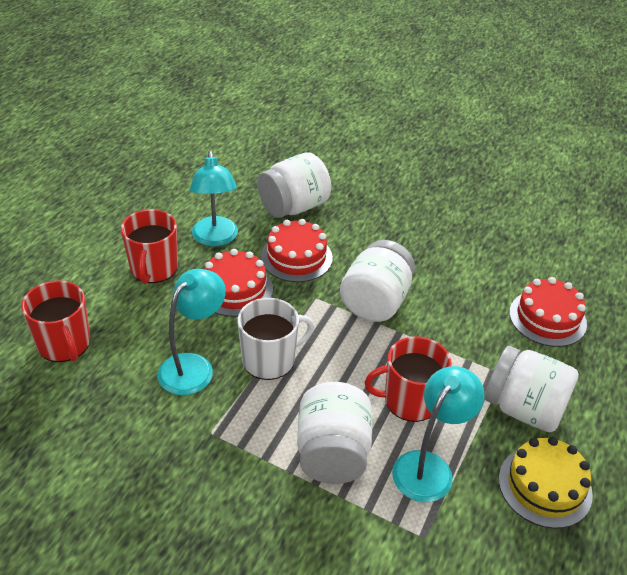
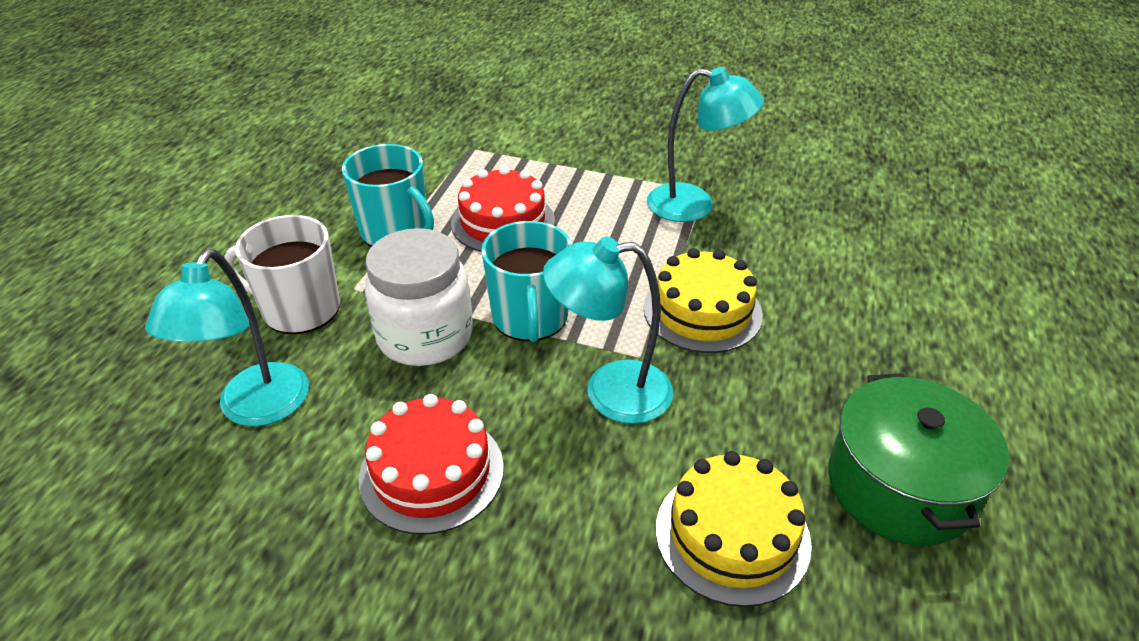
green pot: 0 -> 1
red cake: 3 -> 2
red mug: 3 -> 0
turquoise mug: 0 -> 2
white jar: 4 -> 1
yellow cake: 1 -> 2

